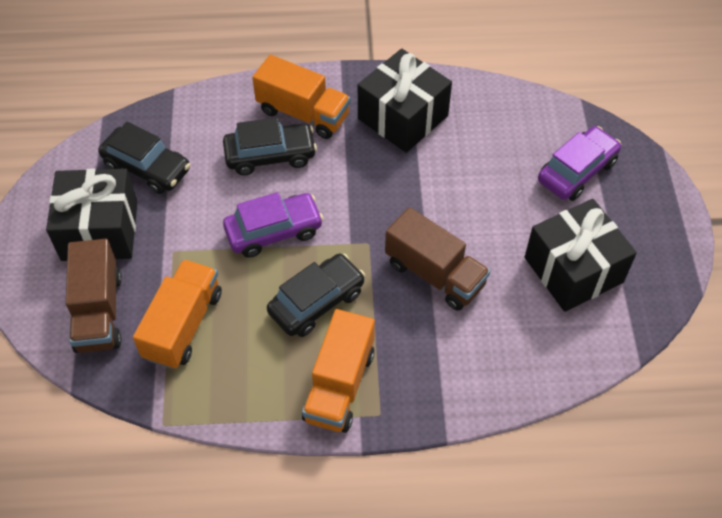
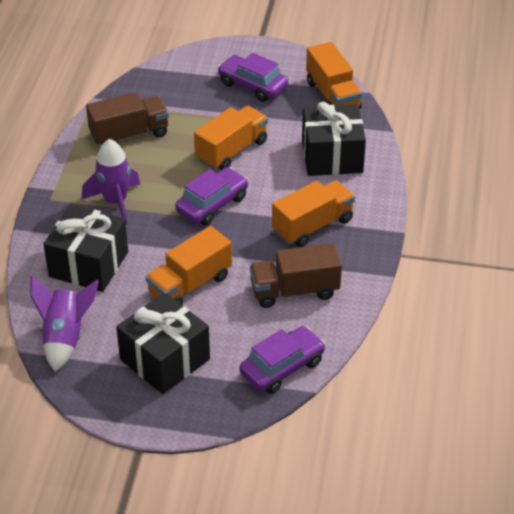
black car: 3 -> 0
orange truck: 3 -> 4
purple car: 2 -> 3
purple rocket: 0 -> 2

